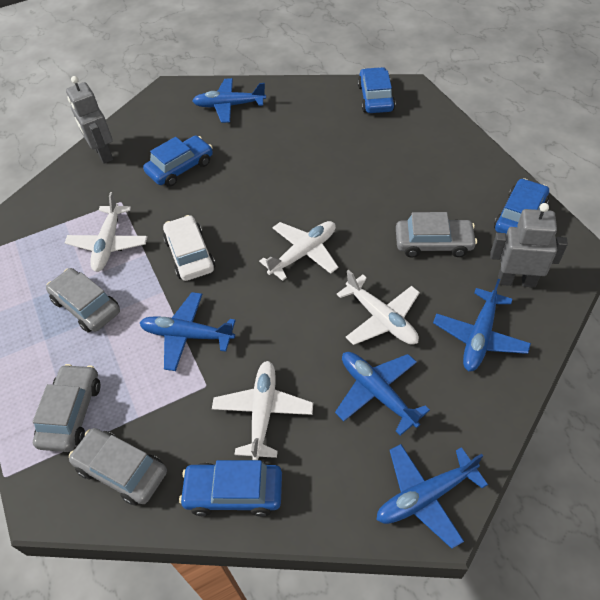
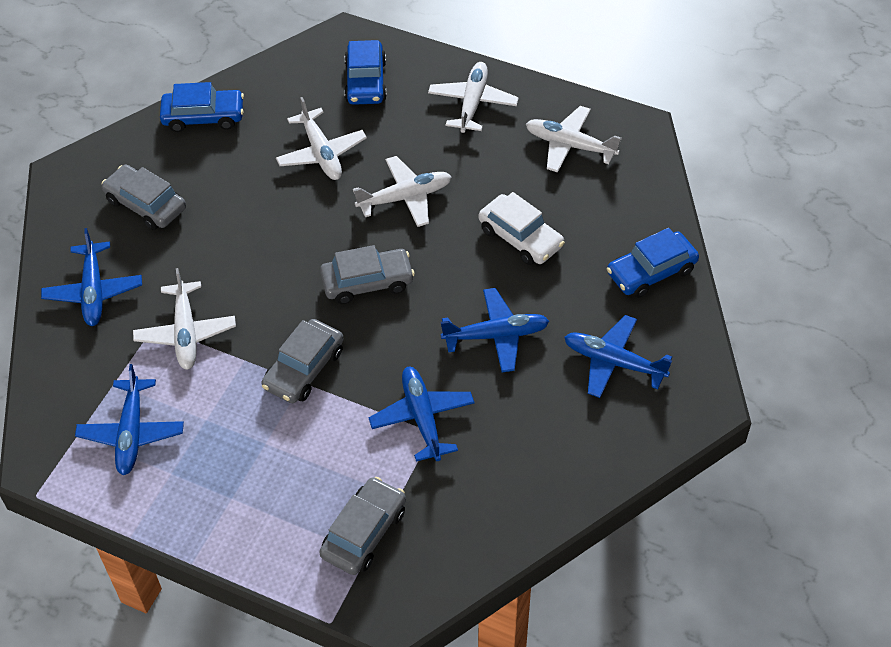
blue car: 4 -> 3
grey robot: 2 -> 0
white plane: 4 -> 5

